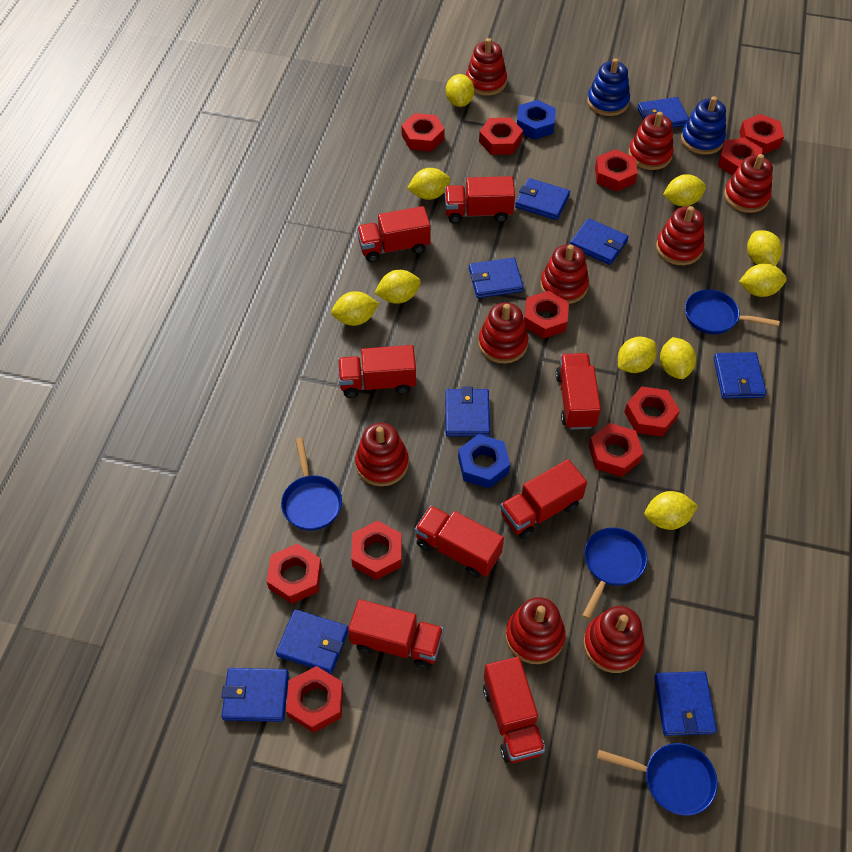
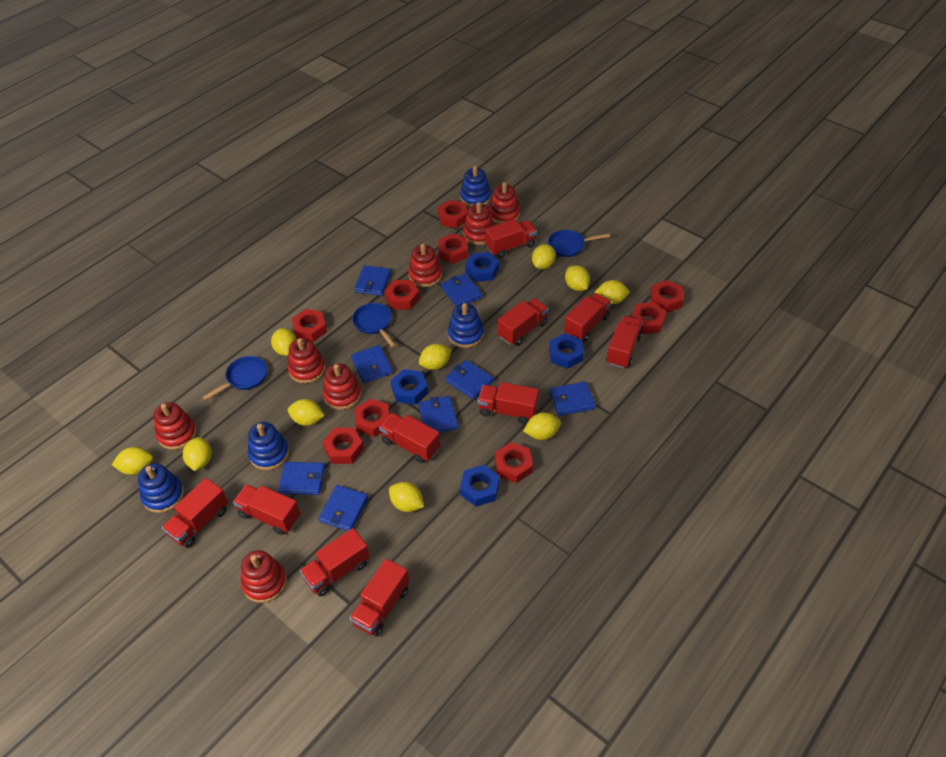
blue nut: 2 -> 4
blue pan: 4 -> 3
blue stacking toy: 2 -> 4
blue wallet: 9 -> 8
red nut: 11 -> 9
red stacking toy: 9 -> 7
red truck: 8 -> 10

